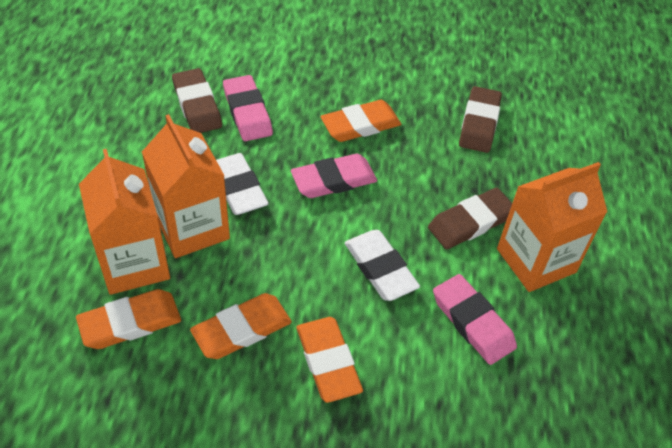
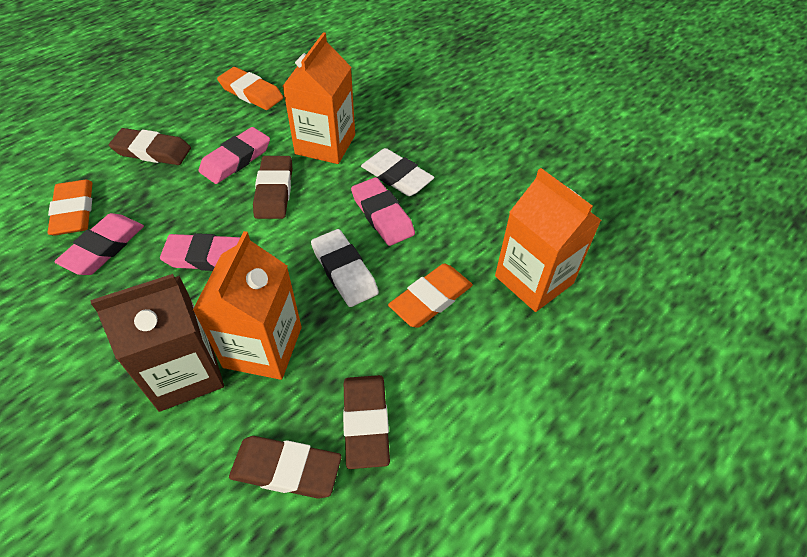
brown carton: 0 -> 1
brown eraser: 3 -> 4
orange eraser: 4 -> 3
pink eraser: 3 -> 4

